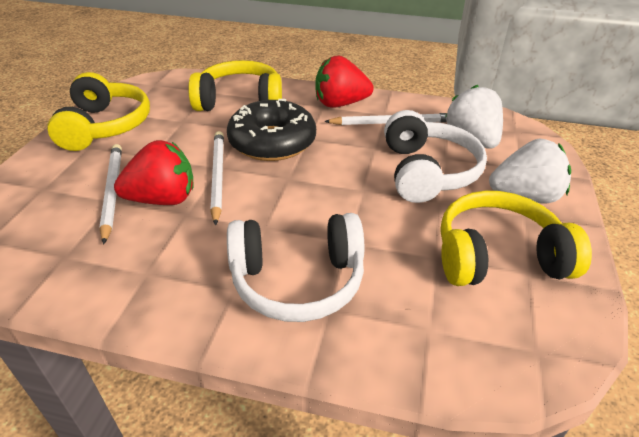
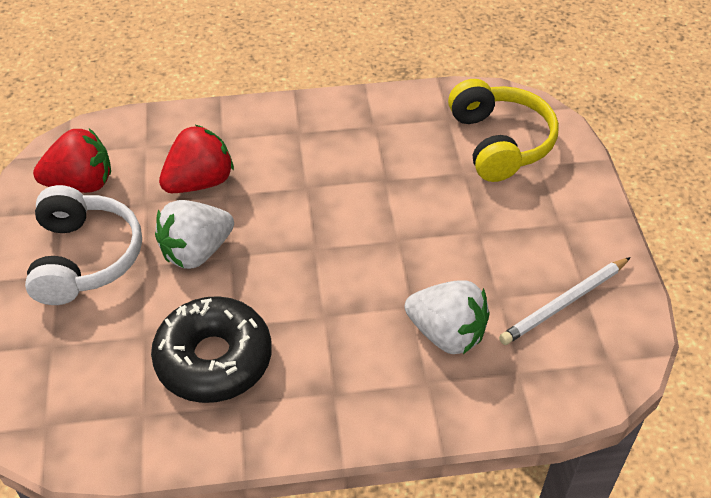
white headphones: 2 -> 1
white pencil: 3 -> 1
yellow headphones: 3 -> 1

